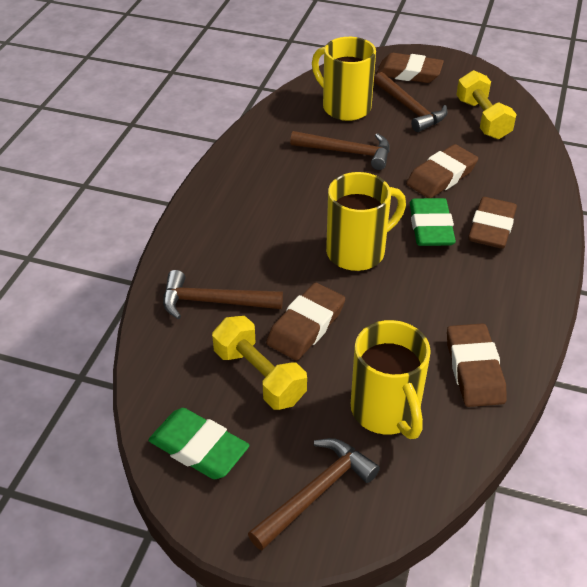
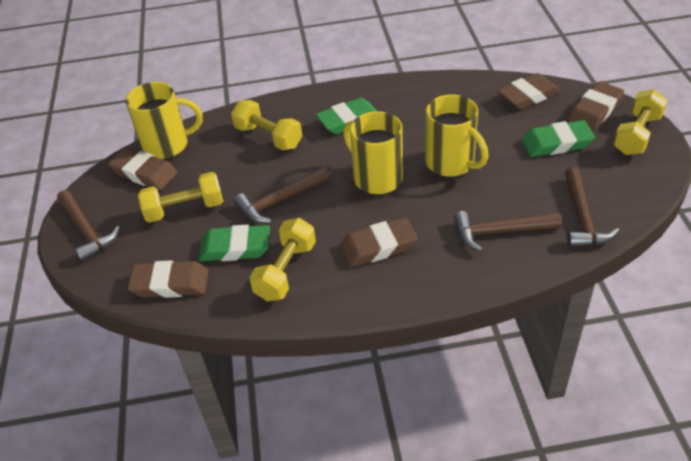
green eraser: 2 -> 3
yellow dumbbell: 2 -> 4

